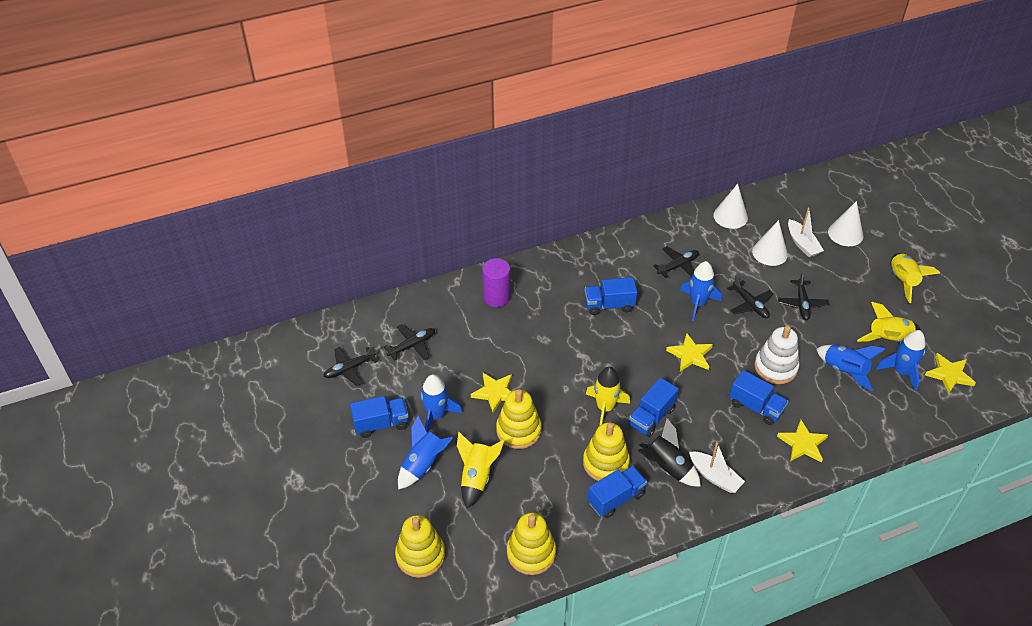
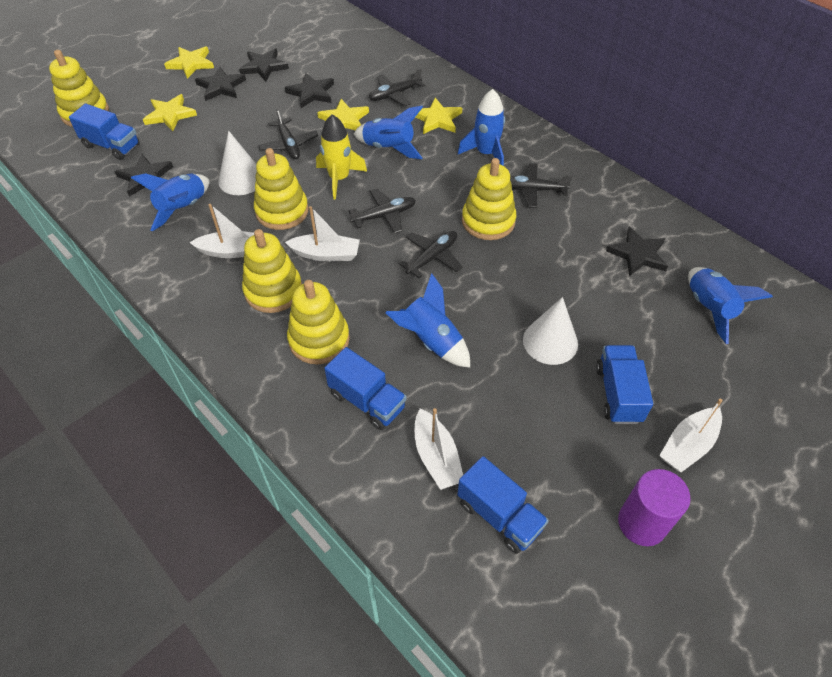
black rocket: 1 -> 0
black star: 0 -> 5
blue truck: 5 -> 4
white boat: 2 -> 4
white cone: 3 -> 2
white stacking toy: 1 -> 0
yellow rocket: 4 -> 1
yellow stacking toy: 4 -> 5

